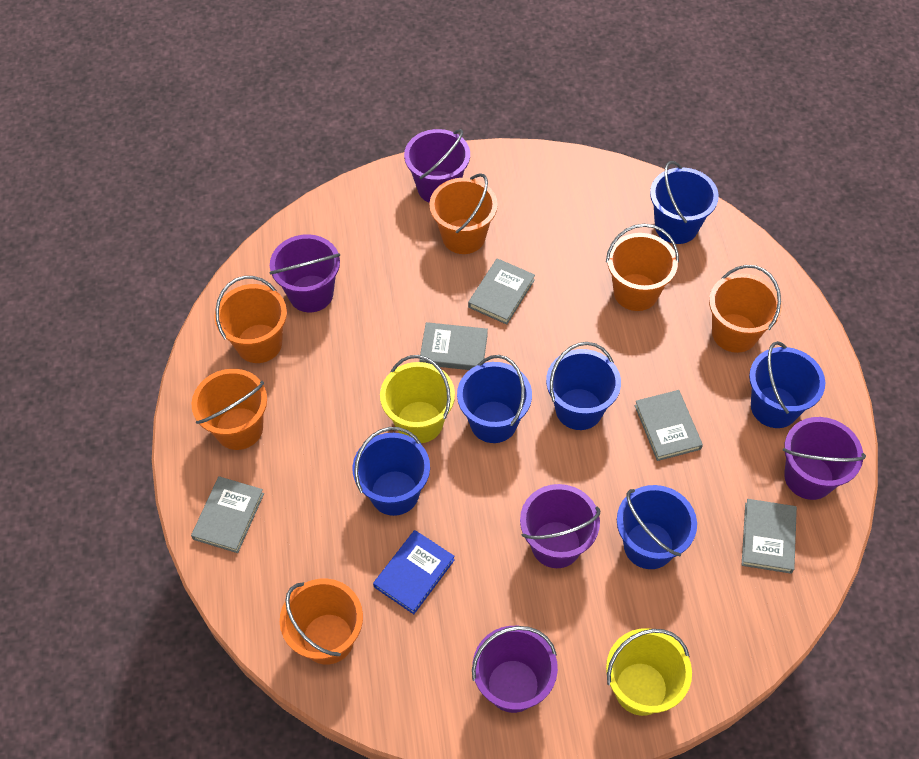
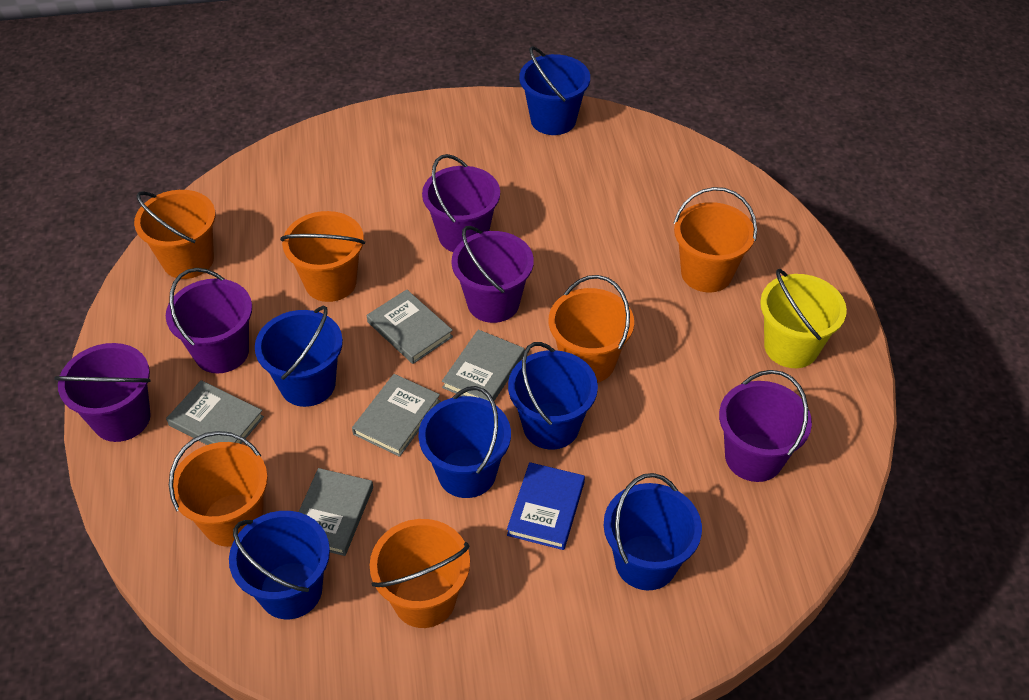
yellow bucket: 2 -> 1

